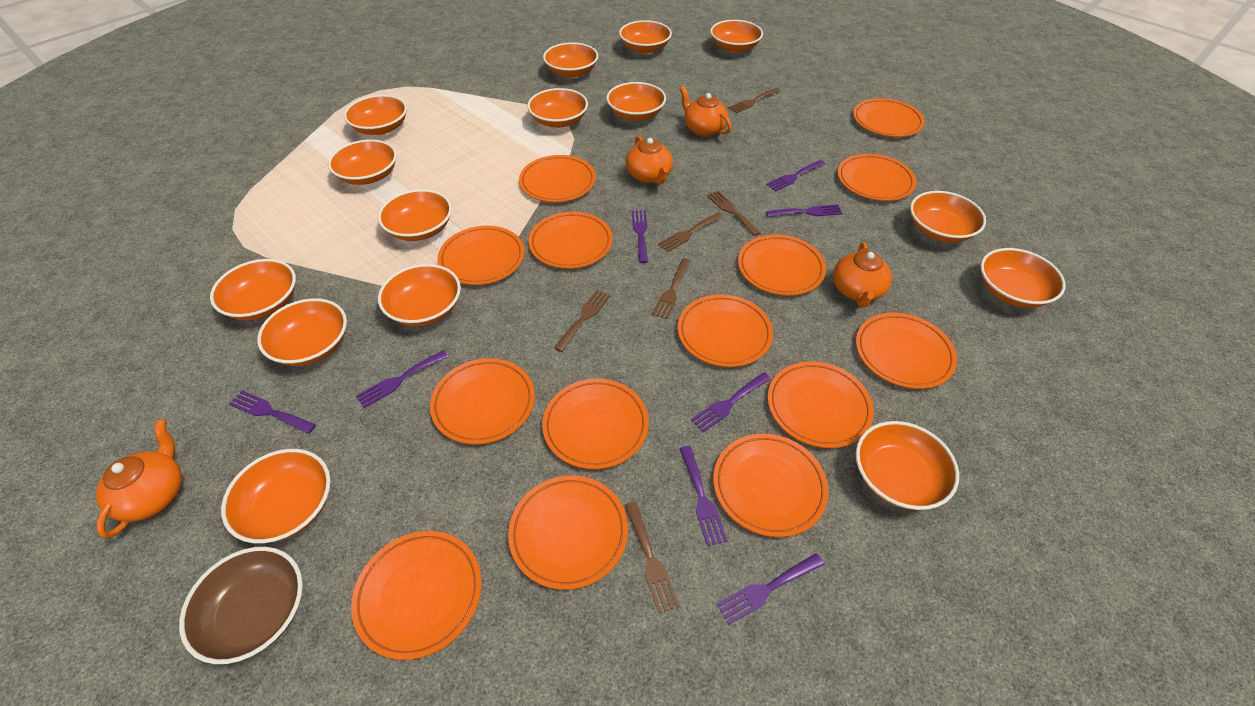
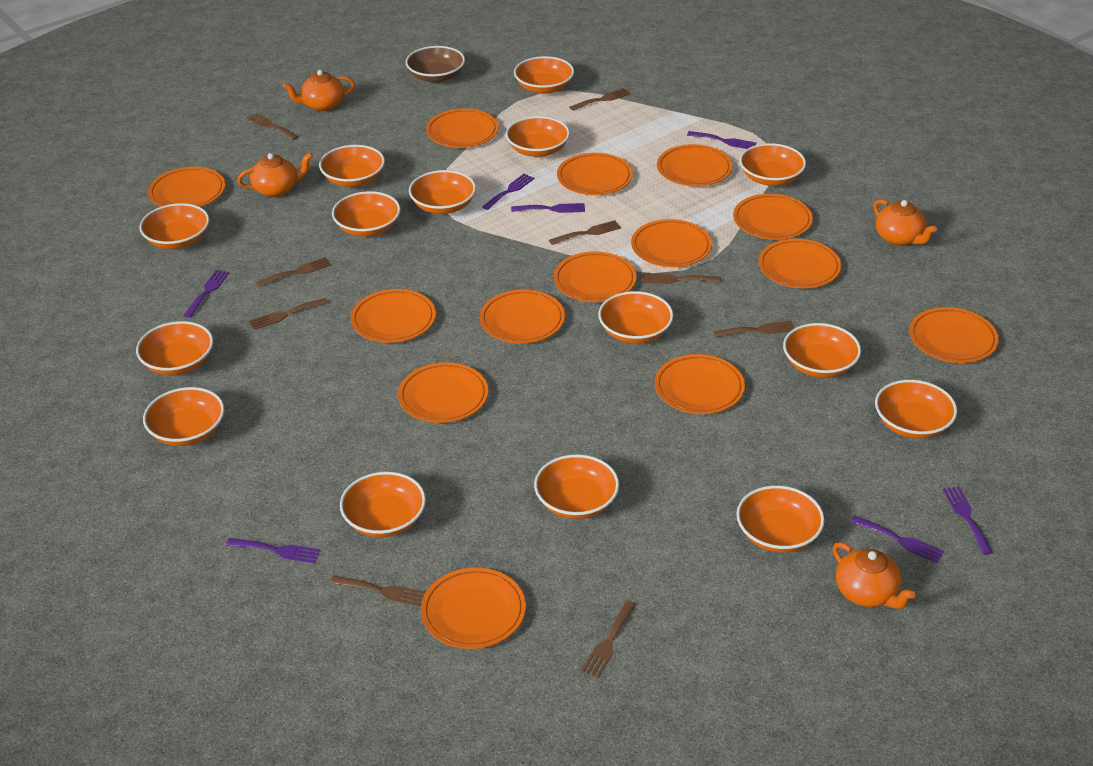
brown fork: 6 -> 9
purple fork: 8 -> 7

